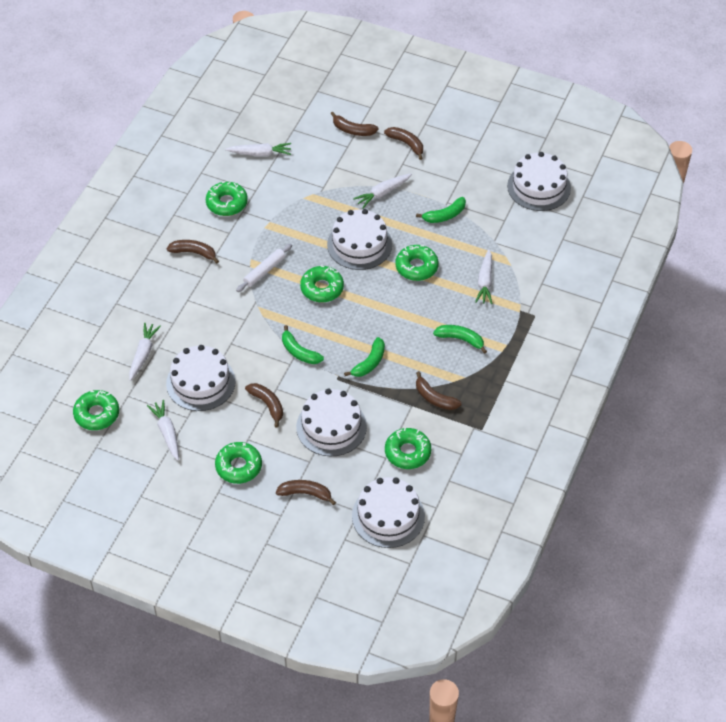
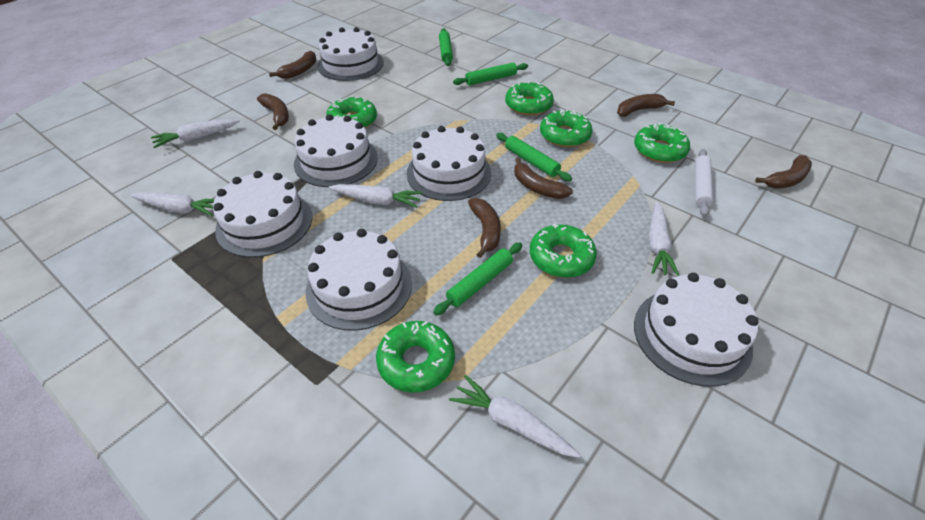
green banana: 4 -> 0
green rolling pin: 0 -> 4
white cake: 5 -> 6

